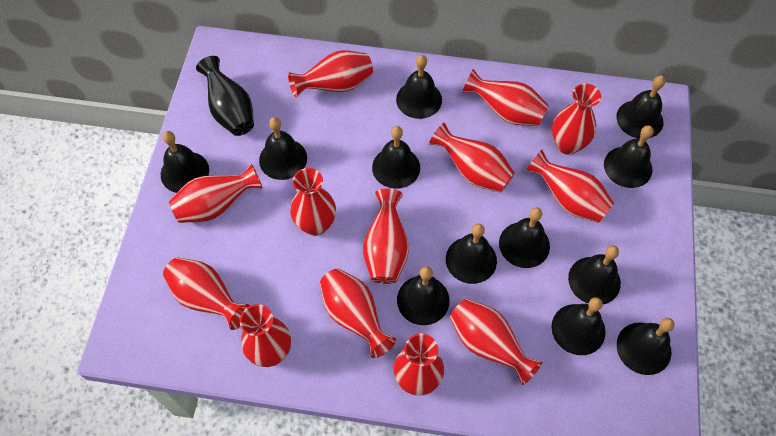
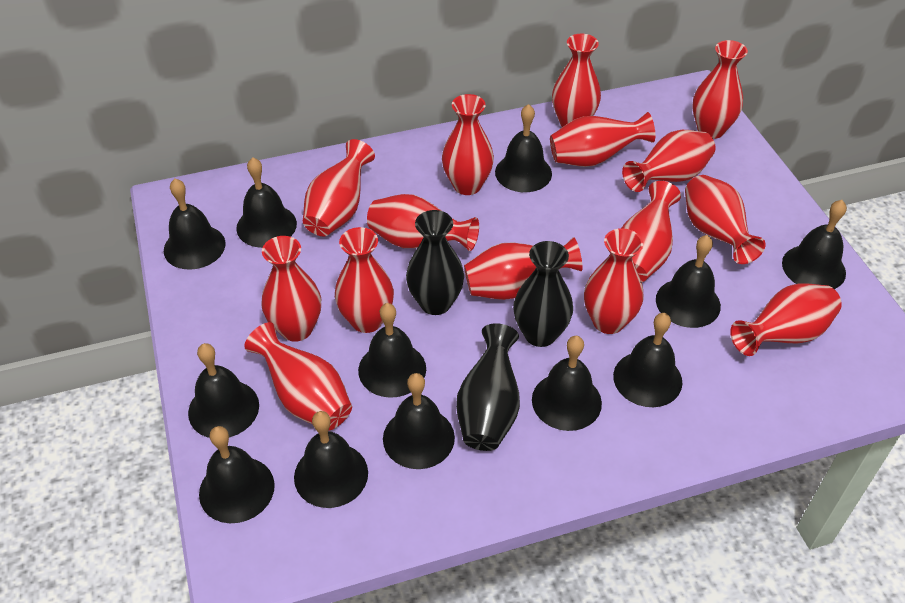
black vase: 1 -> 3
red vase: 13 -> 15

